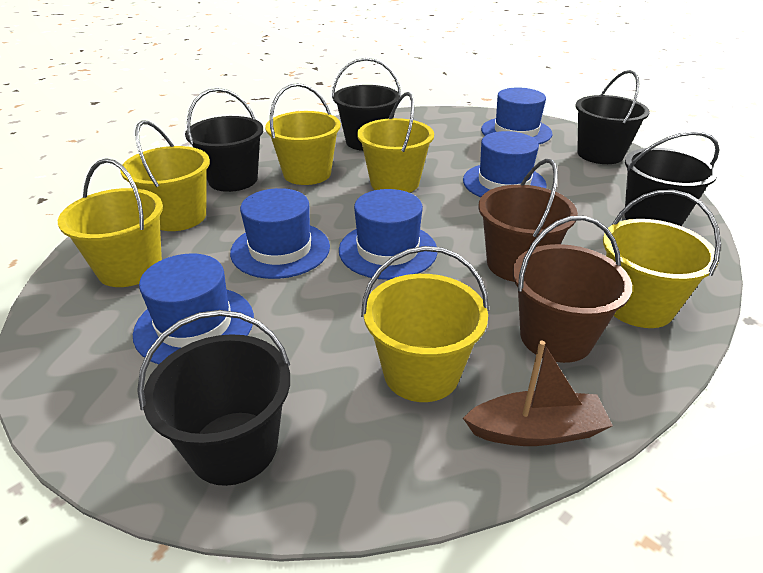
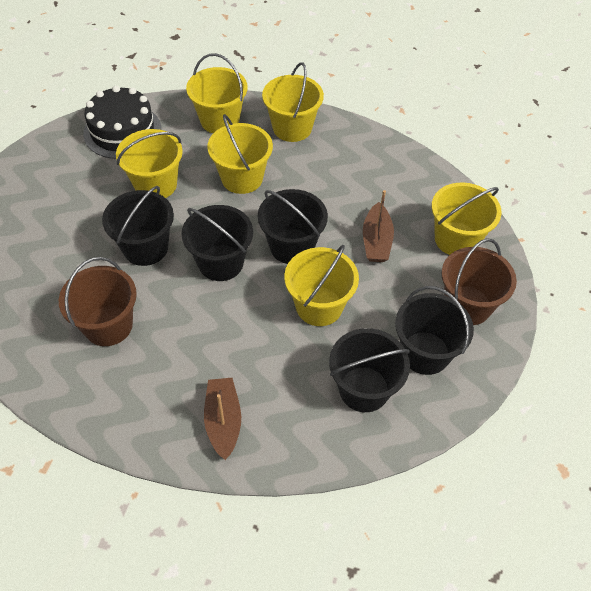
black cake: 0 -> 1
blue hat: 5 -> 0
brown boat: 1 -> 2

